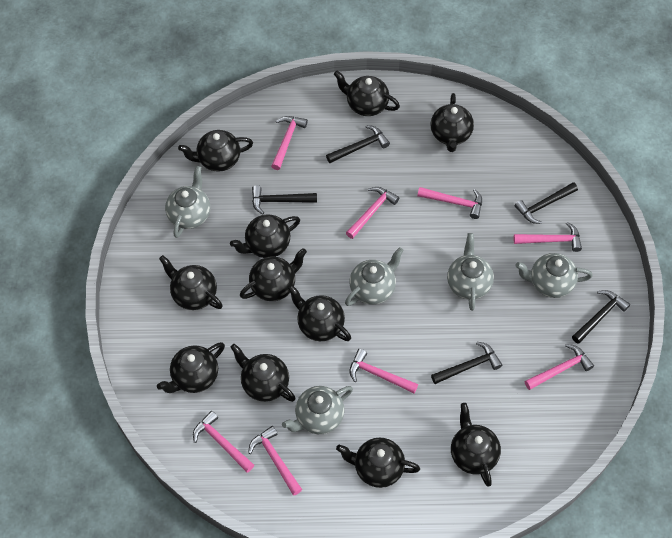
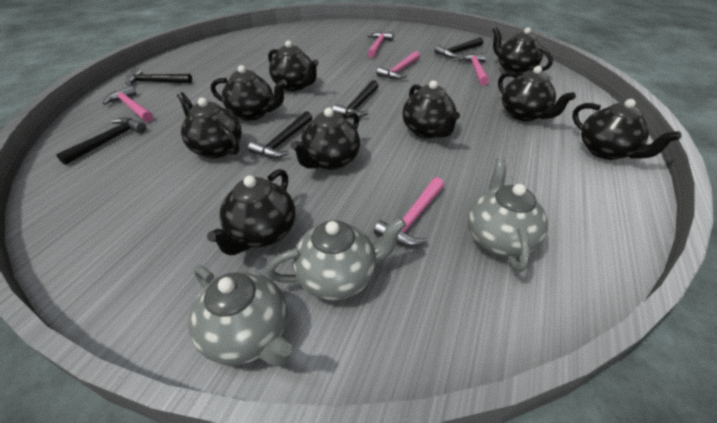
black teapot: 11 -> 9
grey teapot: 5 -> 3
pink hammer: 8 -> 5

